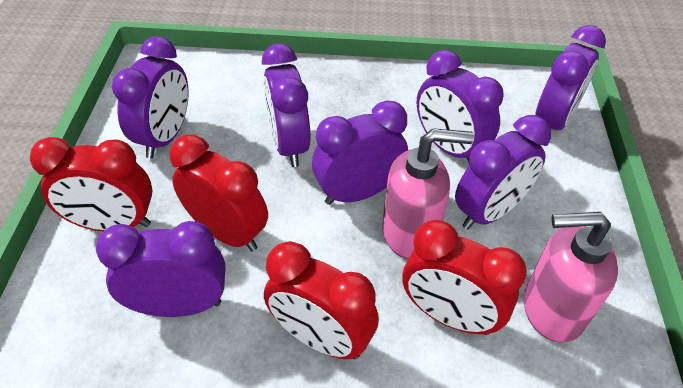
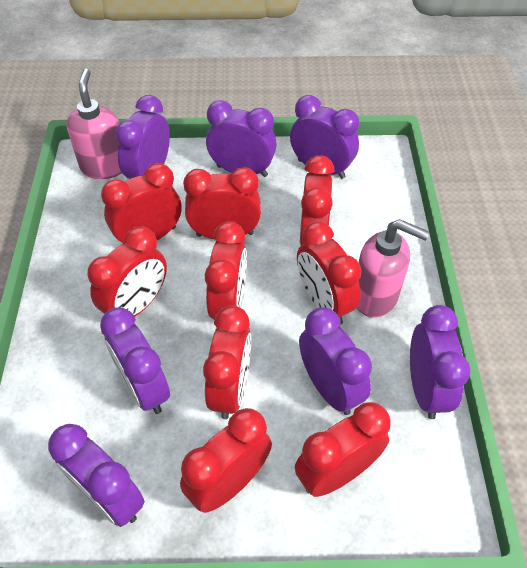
red clock: 4 -> 9

